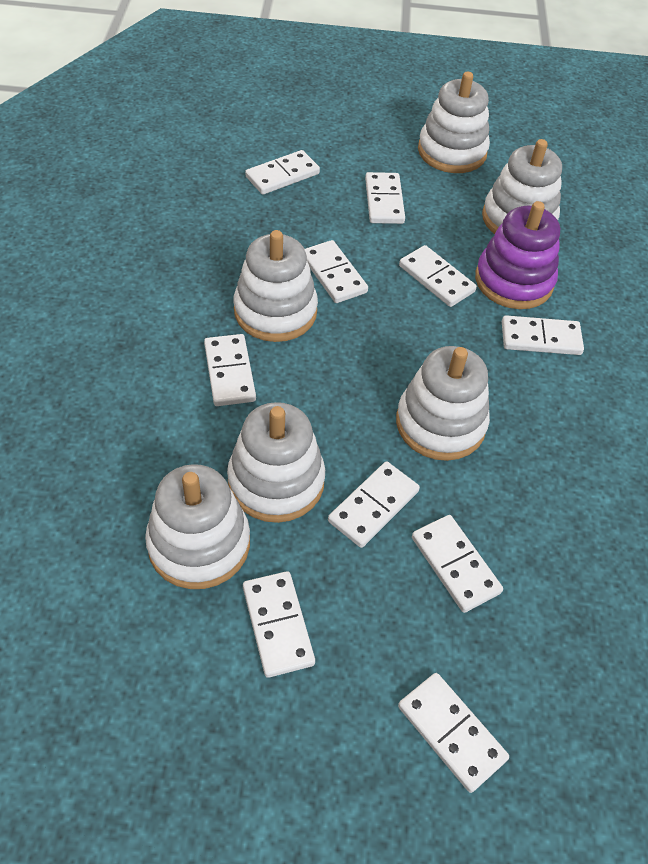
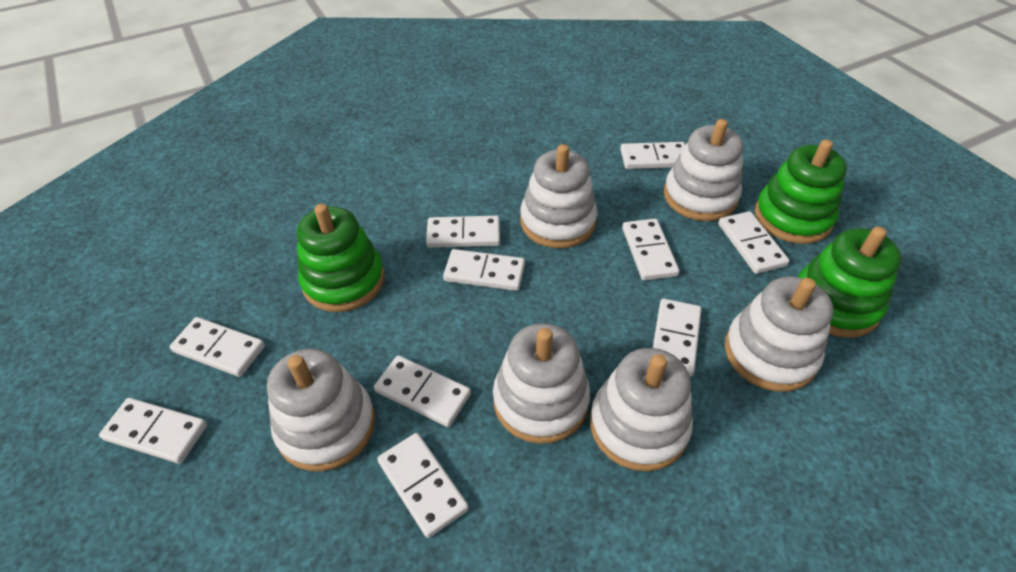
green stacking toy: 0 -> 3
purple stacking toy: 1 -> 0

